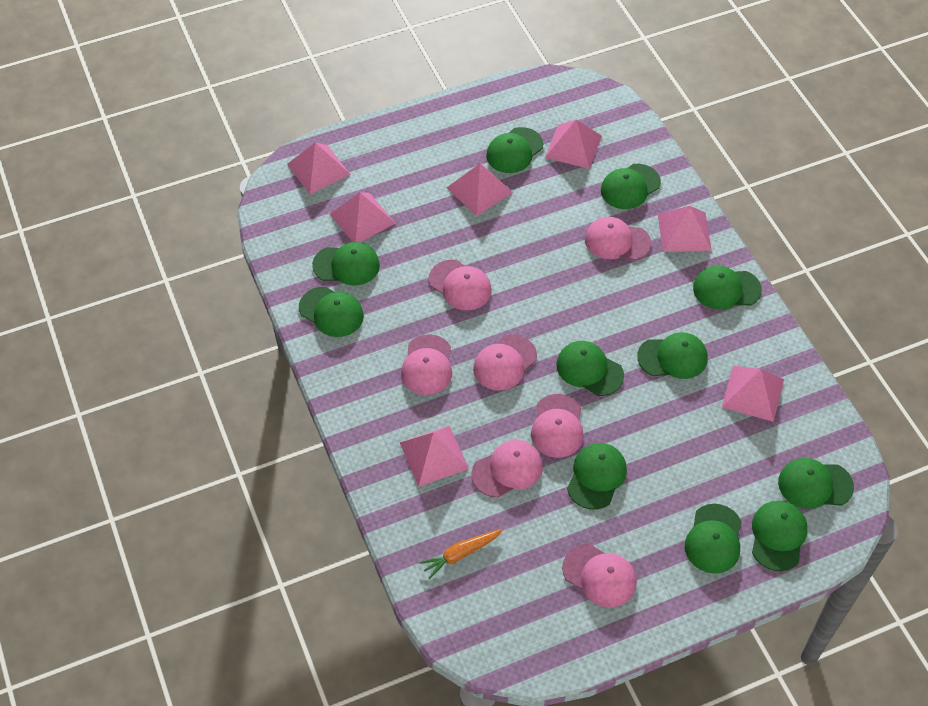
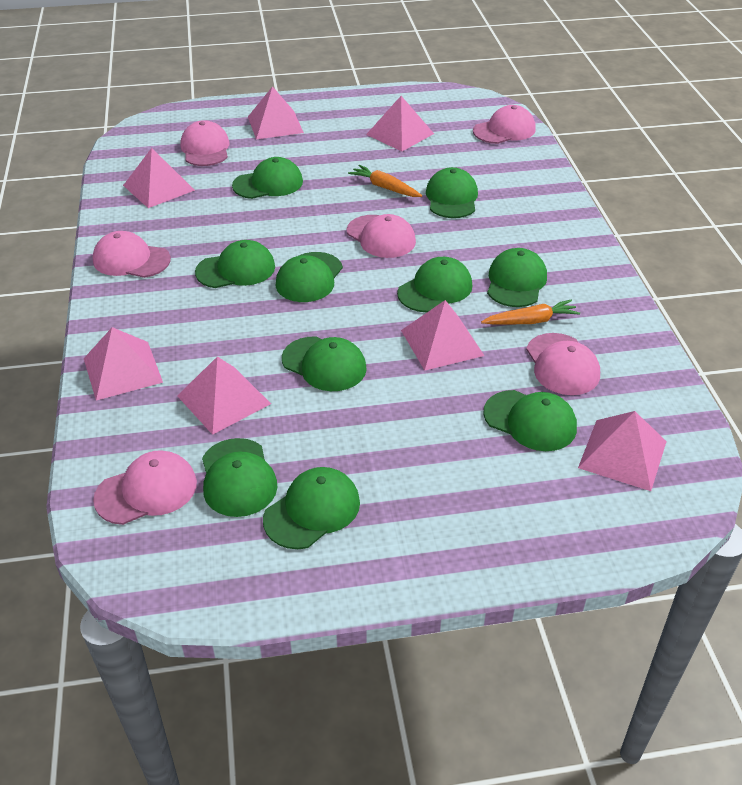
green cap: 11 -> 10
orange carrot: 1 -> 2
pink cap: 7 -> 6

